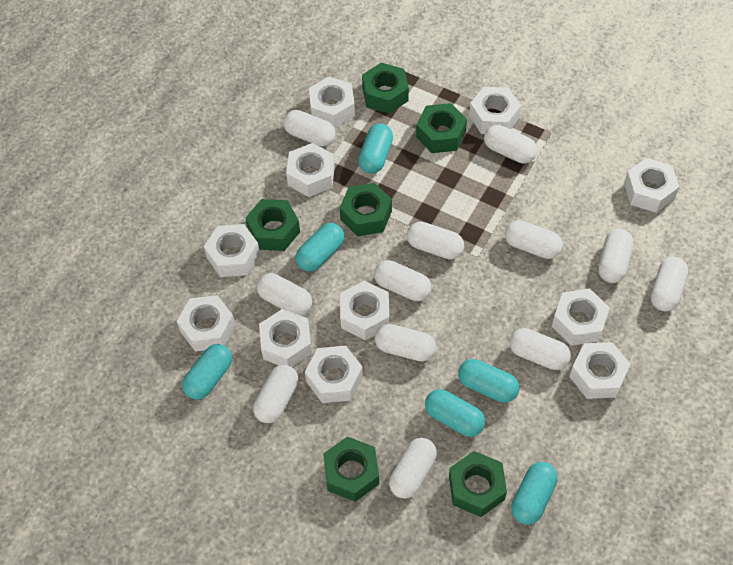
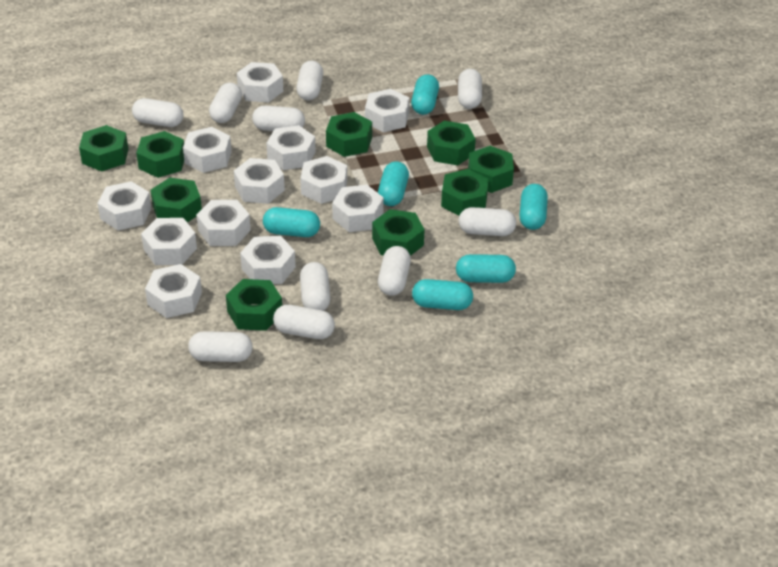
green nut: 6 -> 9
white capsule: 12 -> 10
white nut: 11 -> 12

